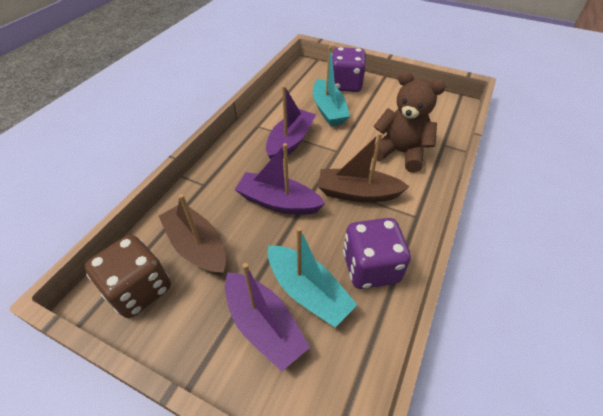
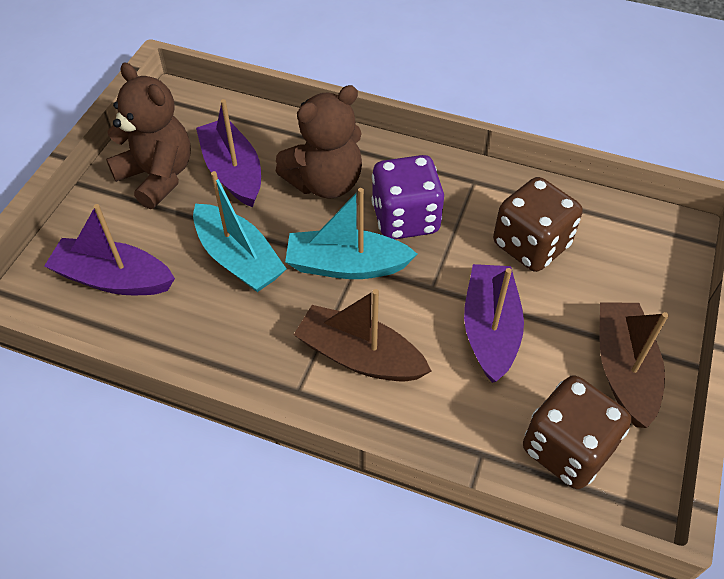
brown dice: 1 -> 2
brown teddy bear: 1 -> 2
purple dice: 2 -> 1

